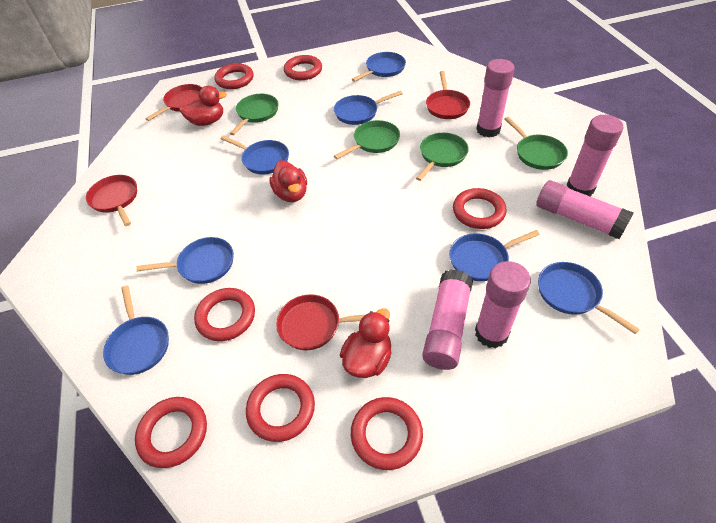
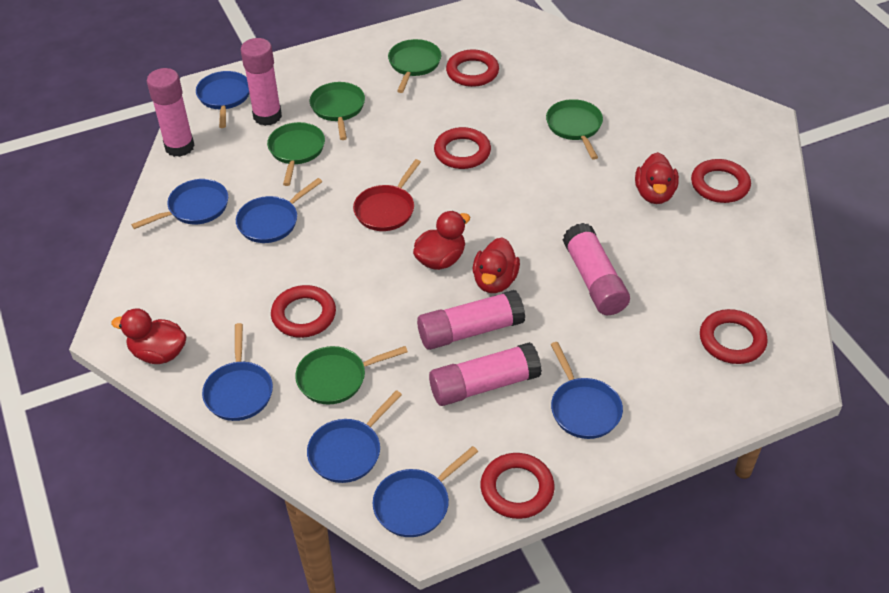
green pan: 4 -> 5
red duck: 3 -> 4
red pan: 4 -> 1
red ring: 7 -> 6

